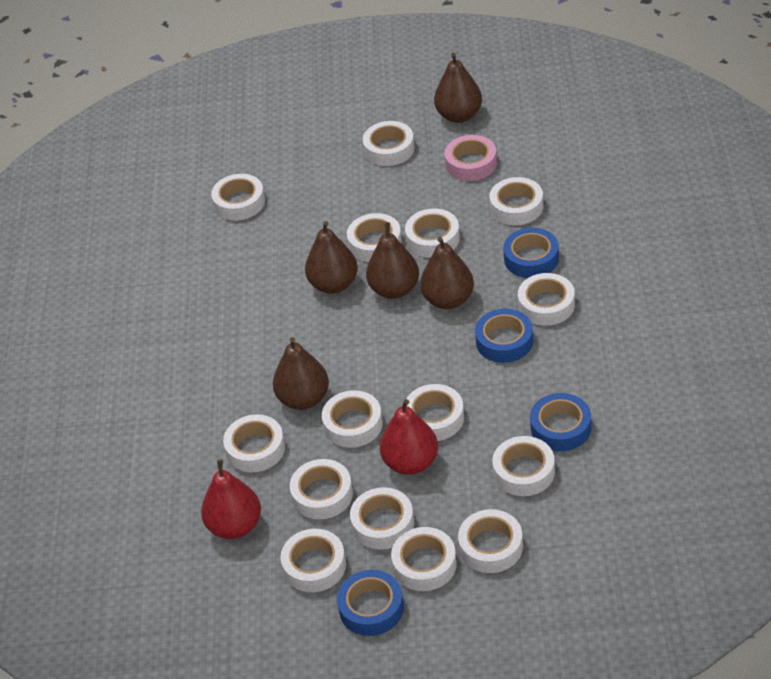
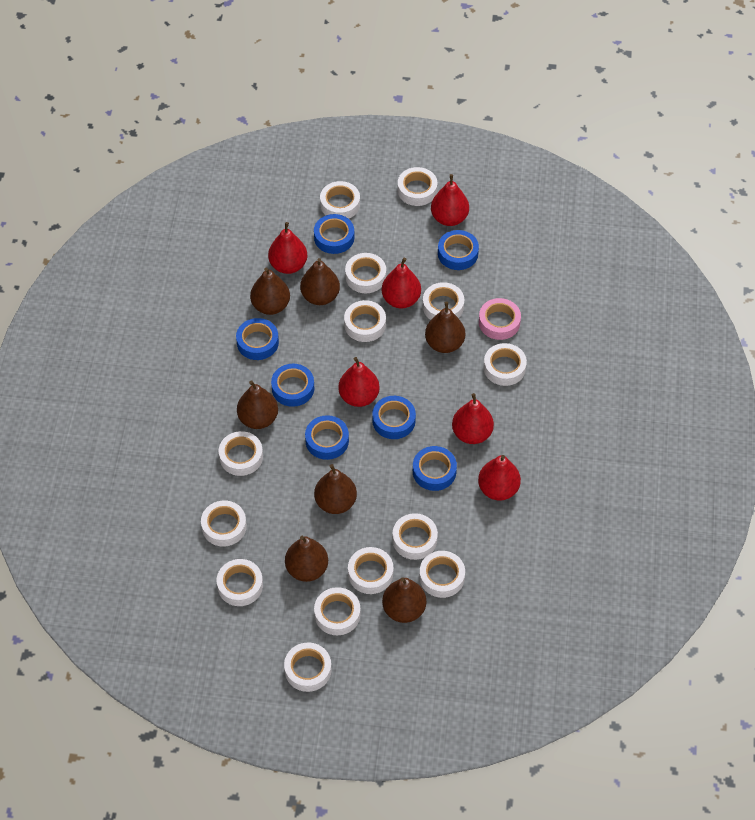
blue tape: 4 -> 7
brown pear: 5 -> 7
red pear: 2 -> 6
white tape: 15 -> 14

